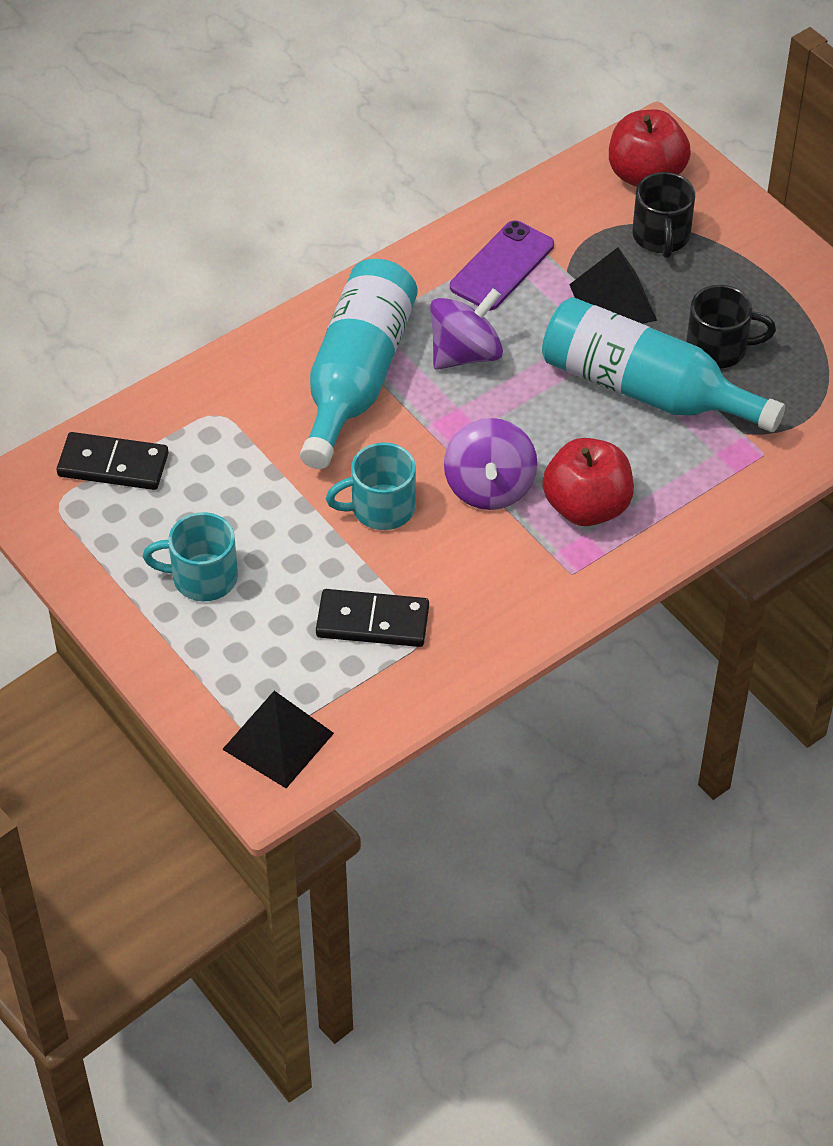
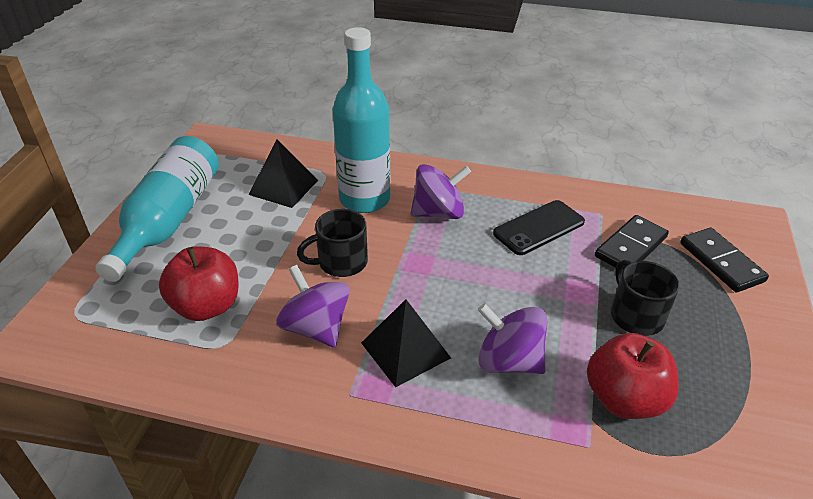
black phone: 0 -> 1
purple phone: 1 -> 0
purple spinning top: 2 -> 3
turquoise mug: 2 -> 0

